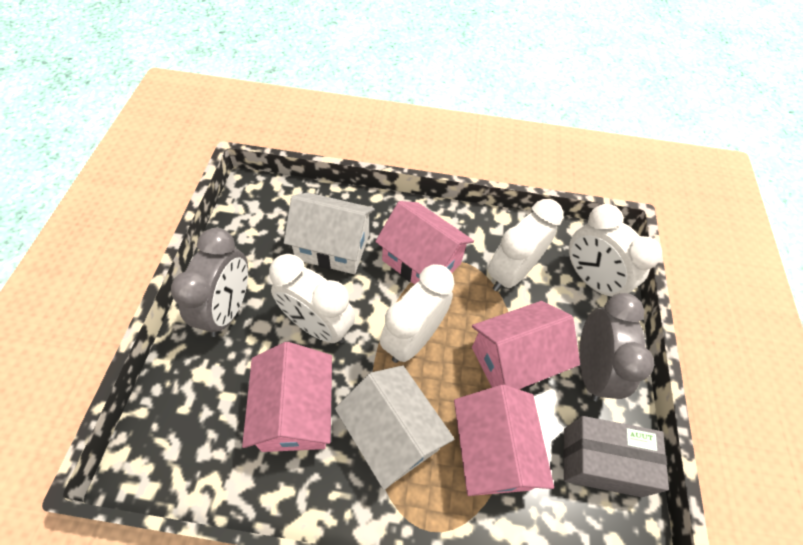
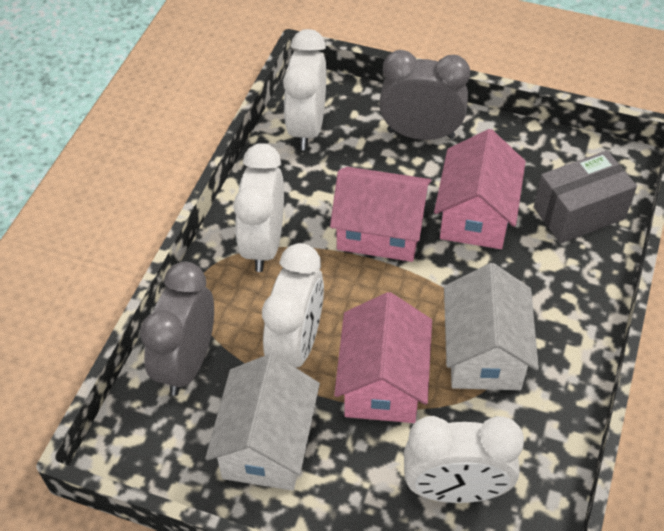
pink house: 4 -> 3

